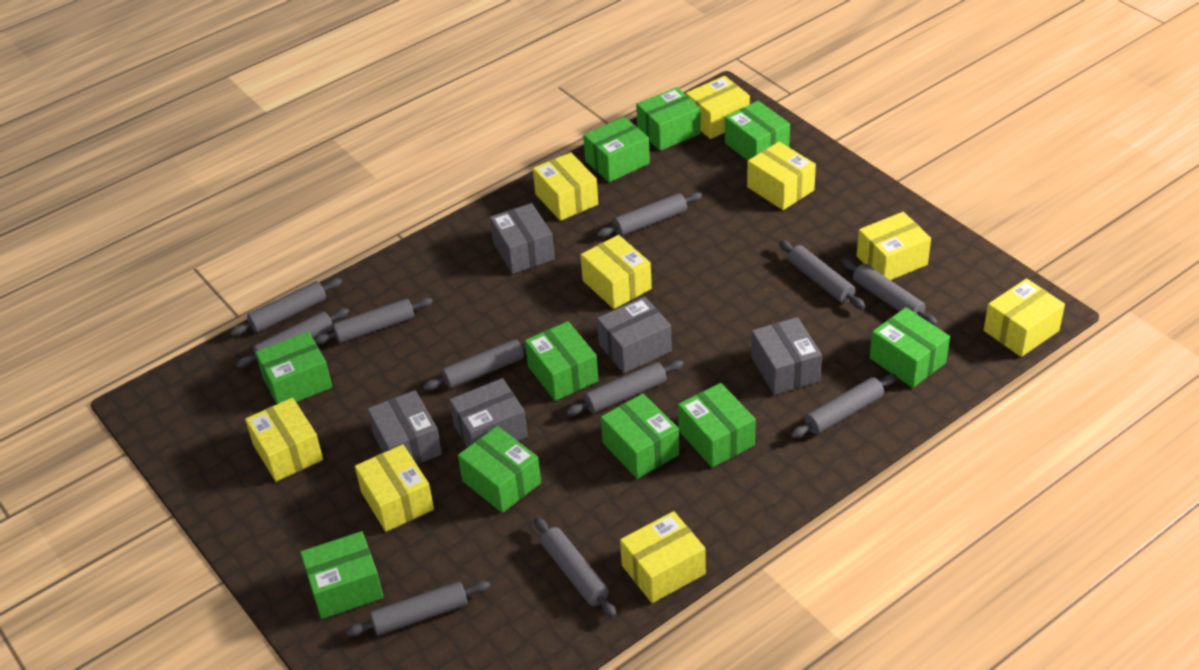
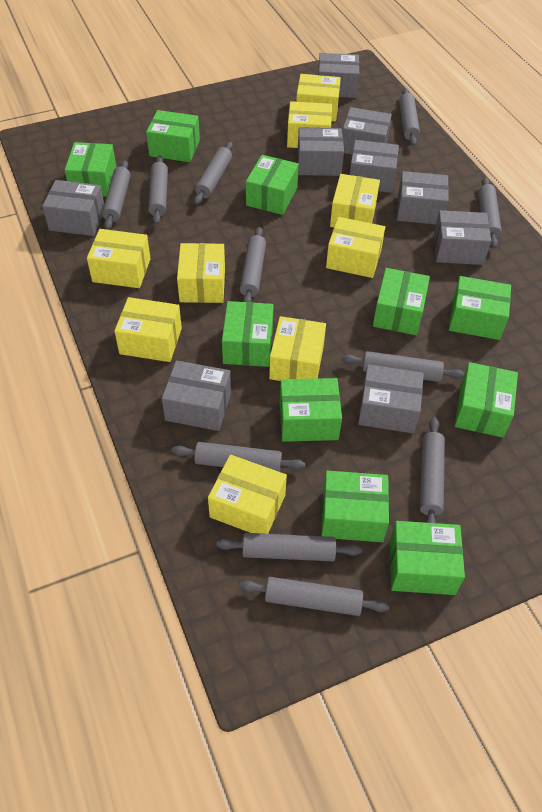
grey box: 5 -> 9

